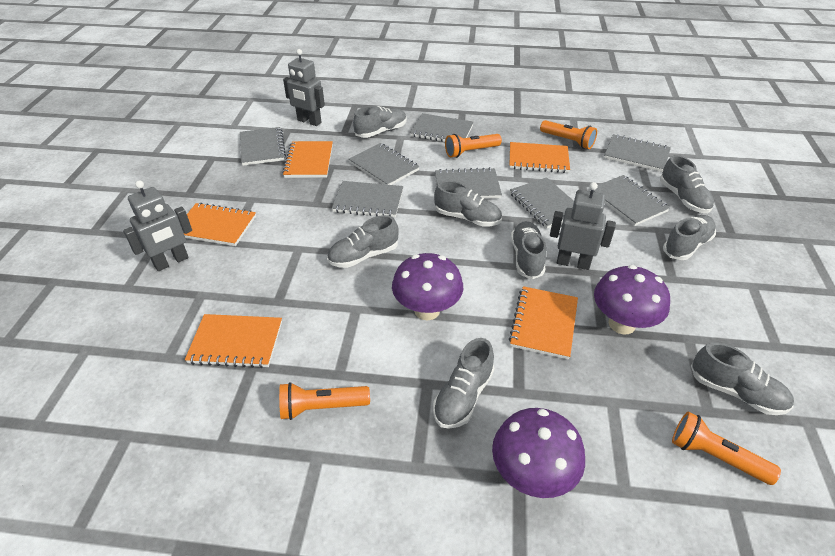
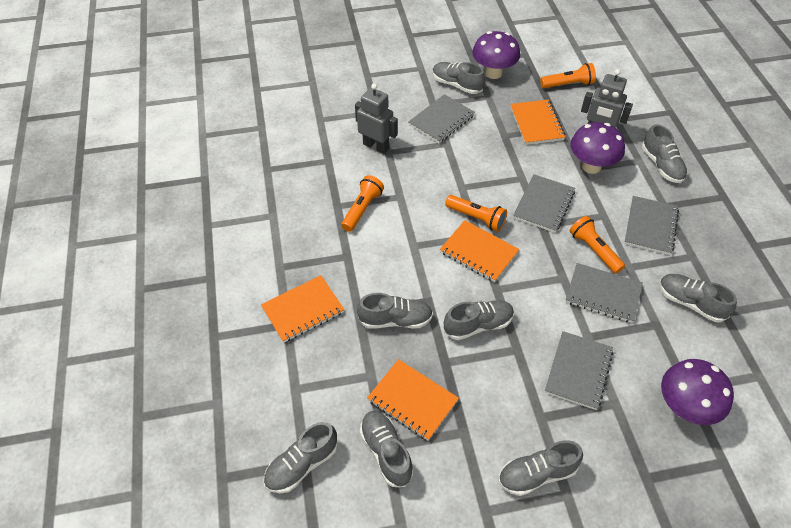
grey notebook: 8 -> 5
grey robot: 3 -> 2
orange notebook: 5 -> 4

